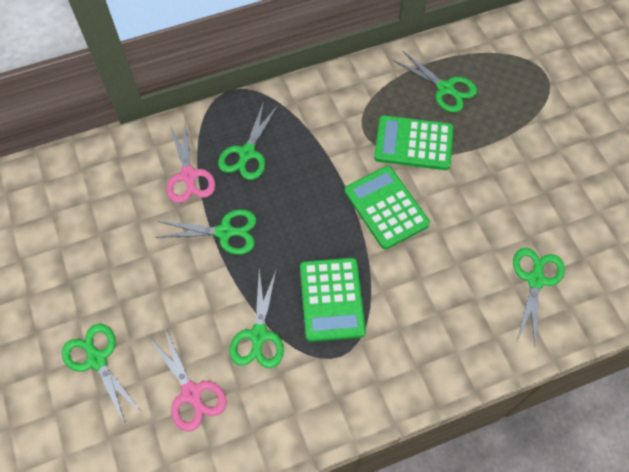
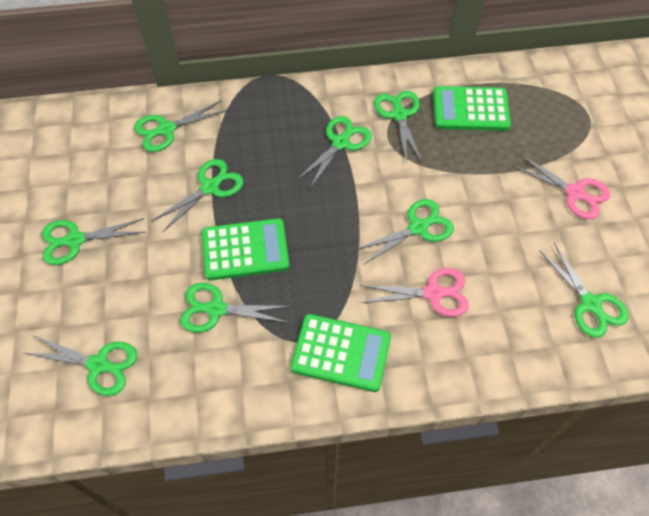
green scissors: 6 -> 9

